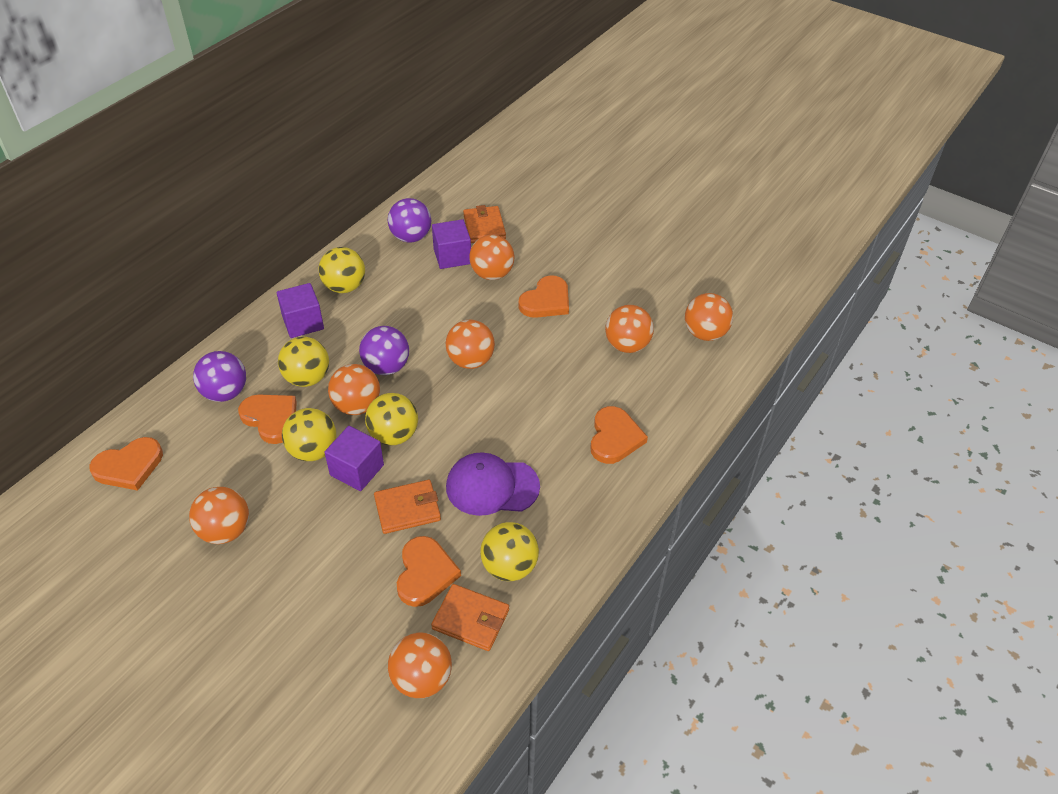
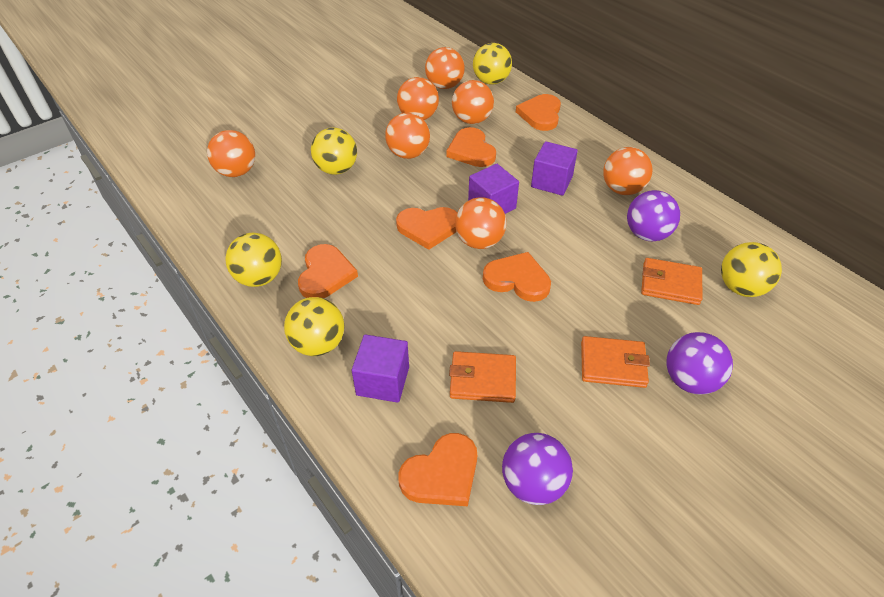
orange heart: 5 -> 6
purple cap: 1 -> 0

